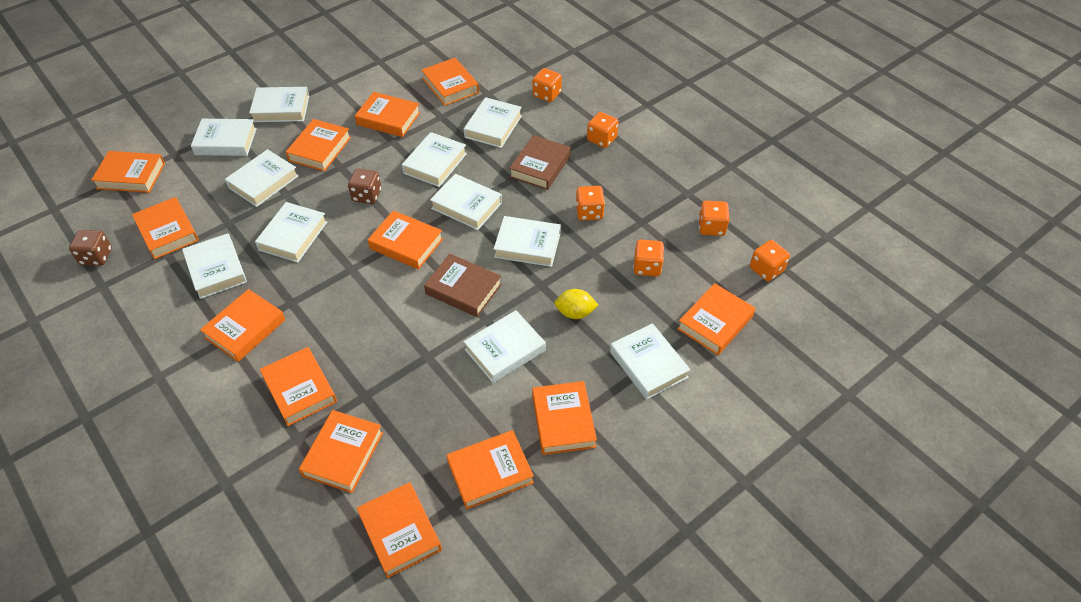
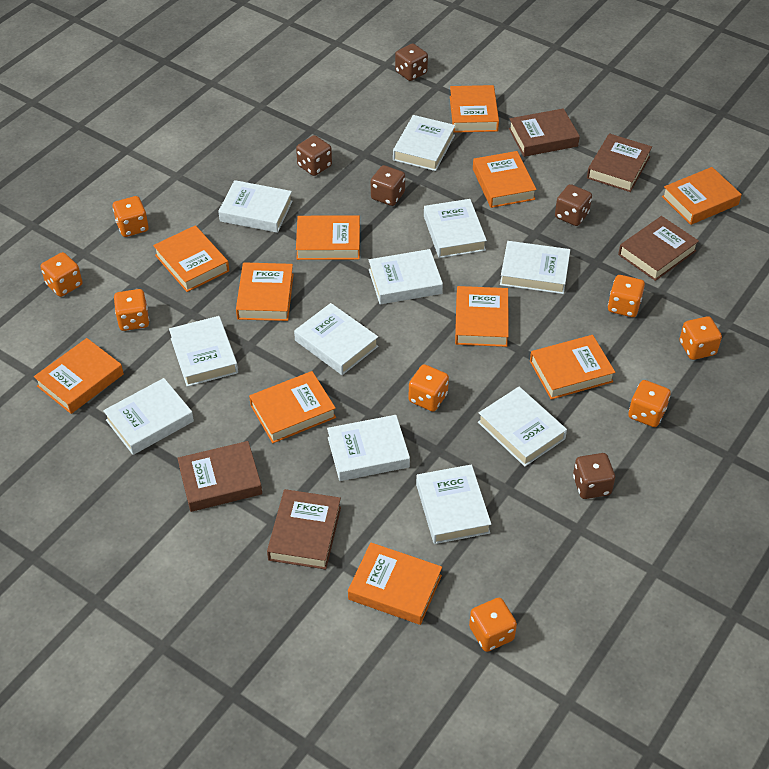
brown book: 2 -> 5
brown dice: 2 -> 5
orange book: 13 -> 11
orange dice: 6 -> 8
yellow lemon: 1 -> 0

